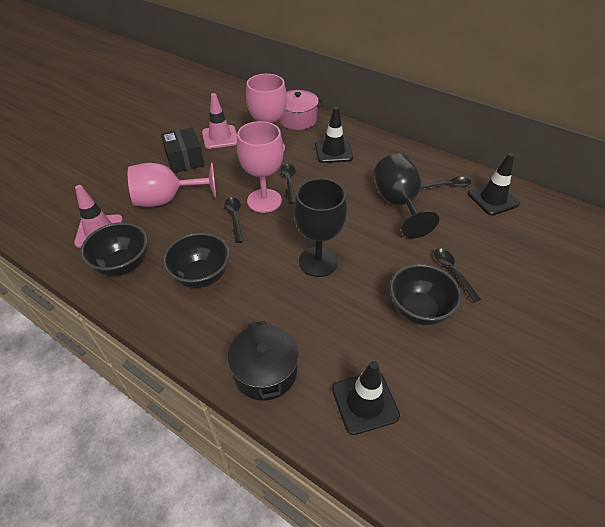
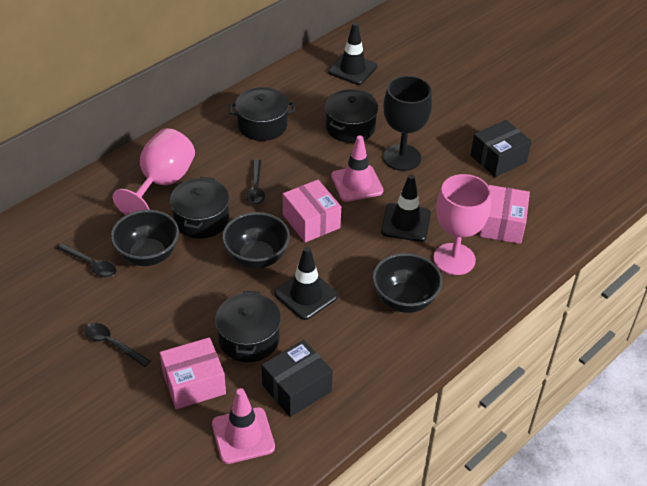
black box: 1 -> 2
black goblet: 2 -> 1
black pot: 1 -> 4
black spoon: 4 -> 3
pink box: 0 -> 3
pink goblet: 3 -> 2
pink pot: 1 -> 0

